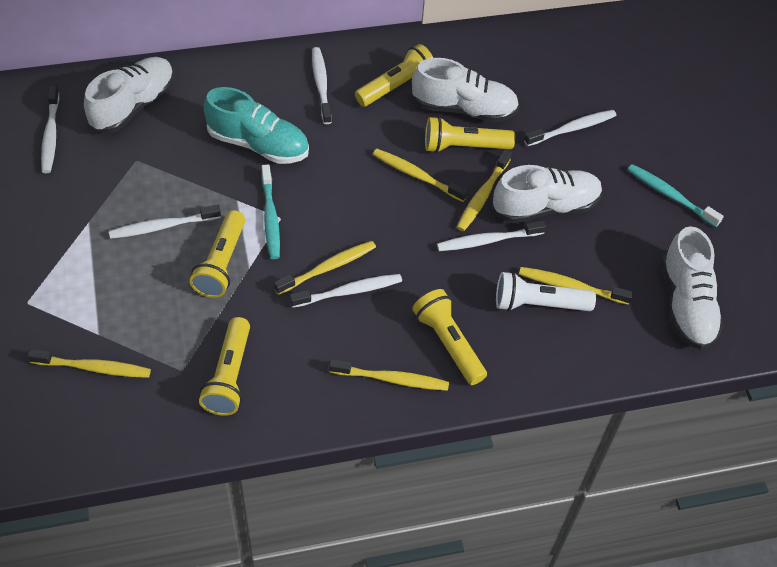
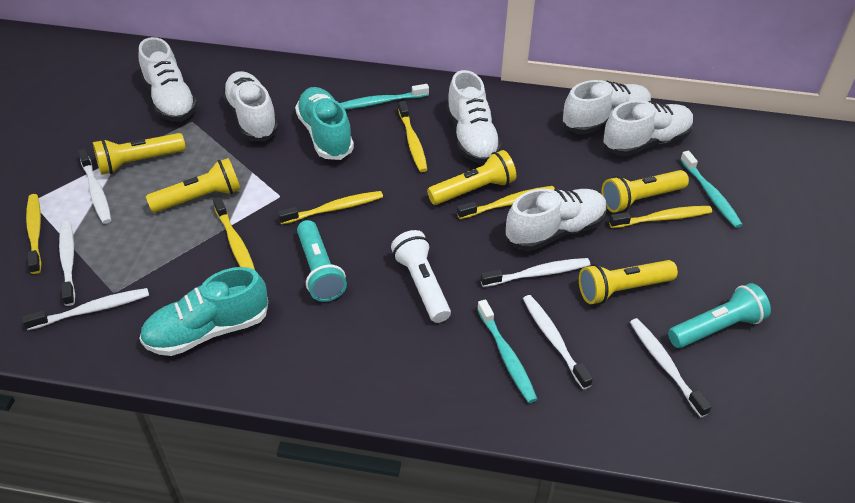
turquoise flashlight: 0 -> 2
turquoise shoe: 1 -> 2
turquoise toothbrush: 2 -> 3
white shoe: 4 -> 6

